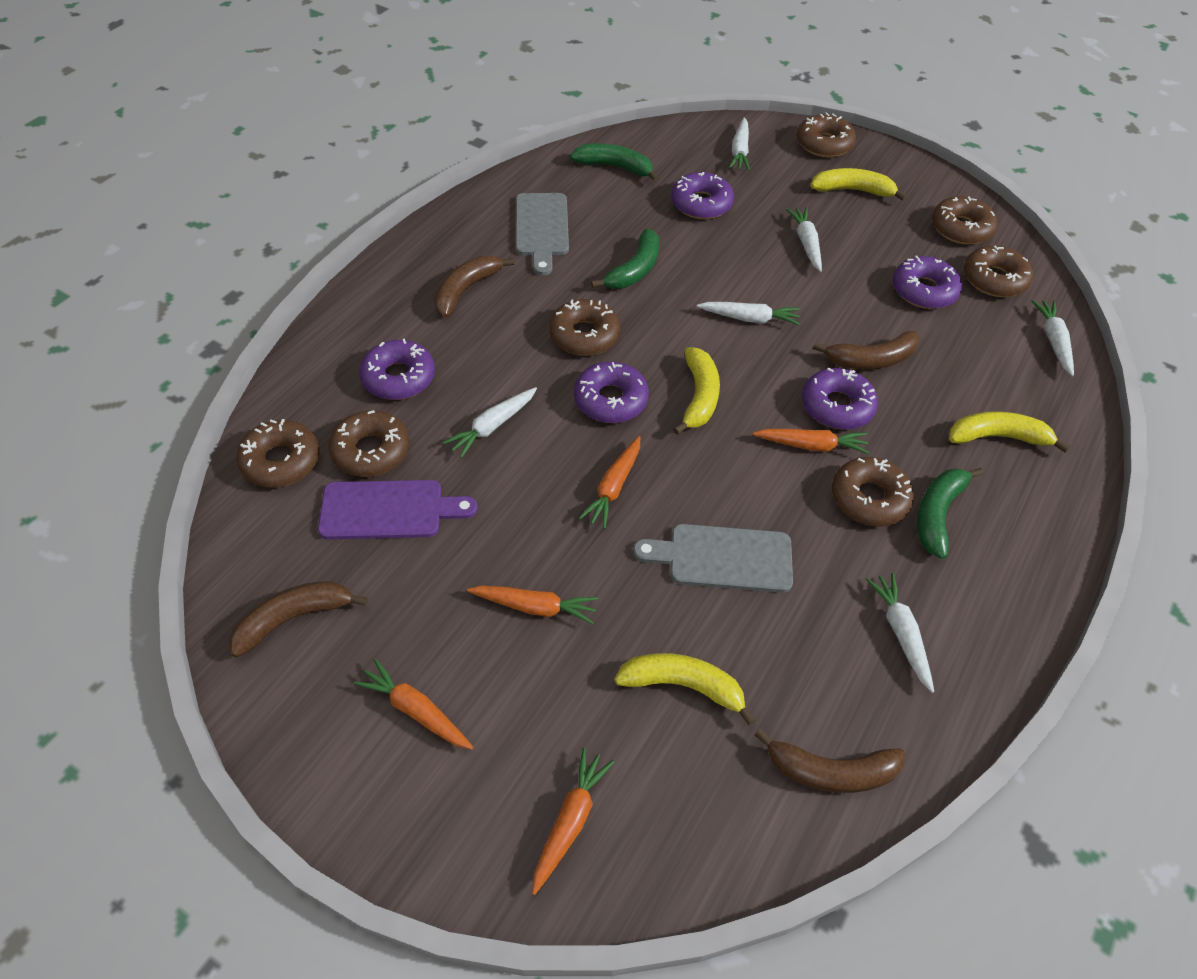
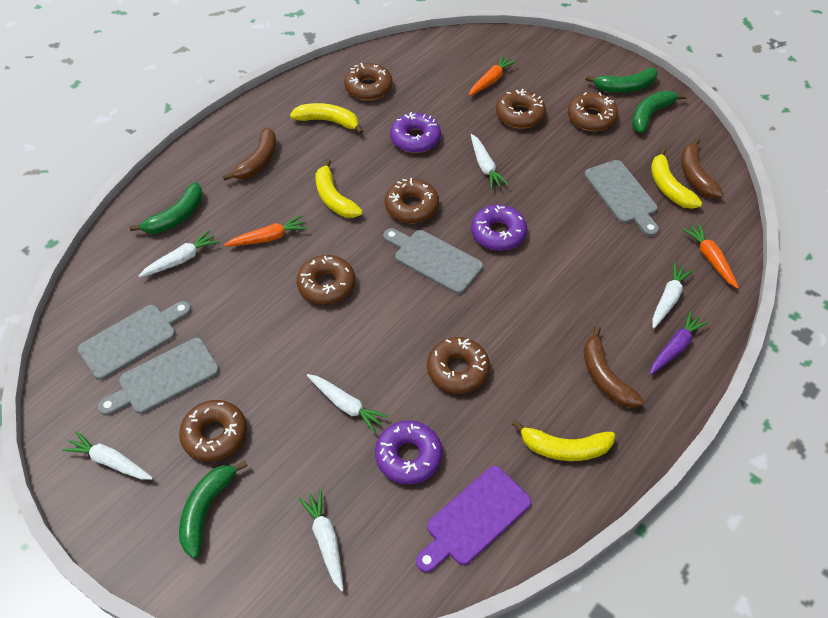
brown banana: 4 -> 3
green banana: 3 -> 4
grey cutting board: 2 -> 4
orange carrot: 5 -> 3
purple carrot: 0 -> 1
purple donut: 5 -> 3

